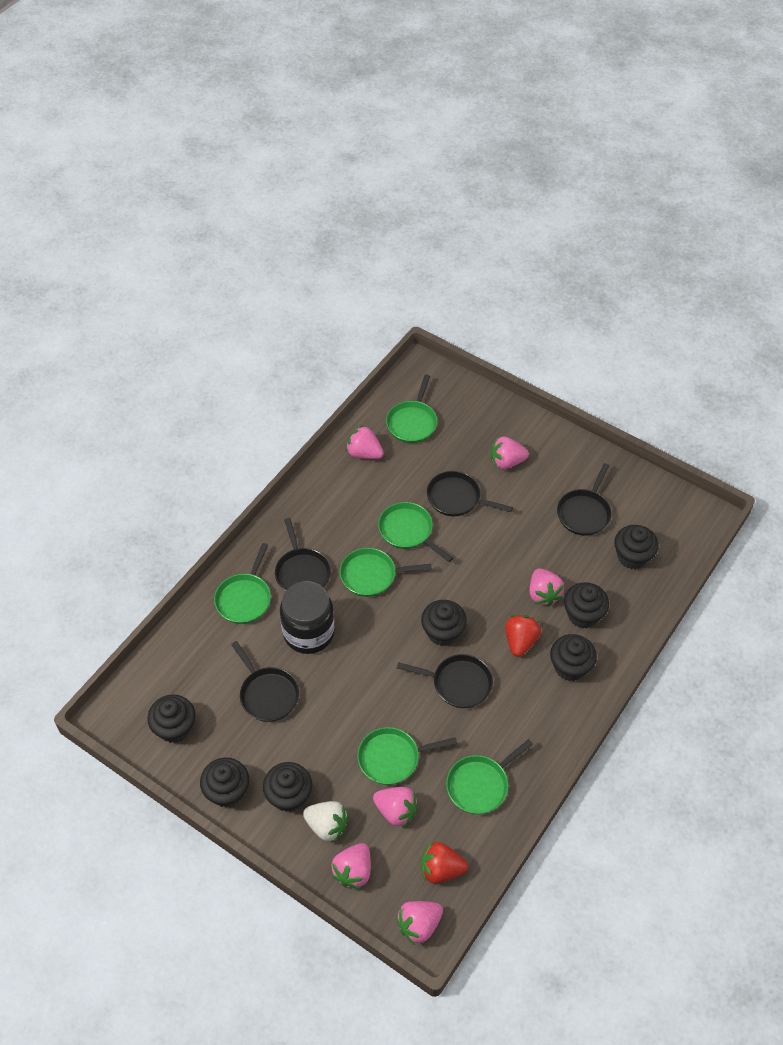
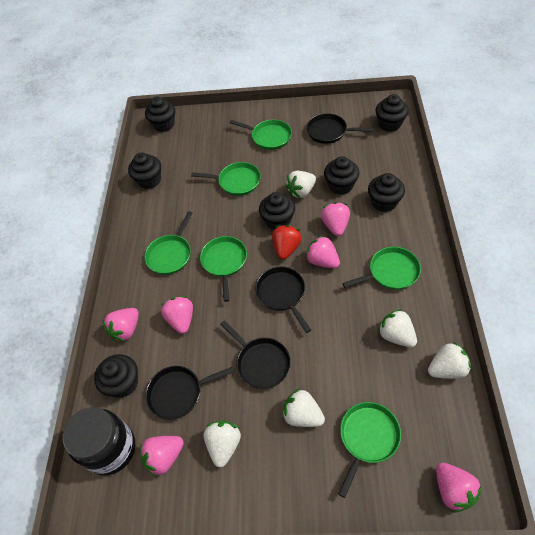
black pan: 5 -> 4
red strawberry: 2 -> 1
white strawberry: 1 -> 5

